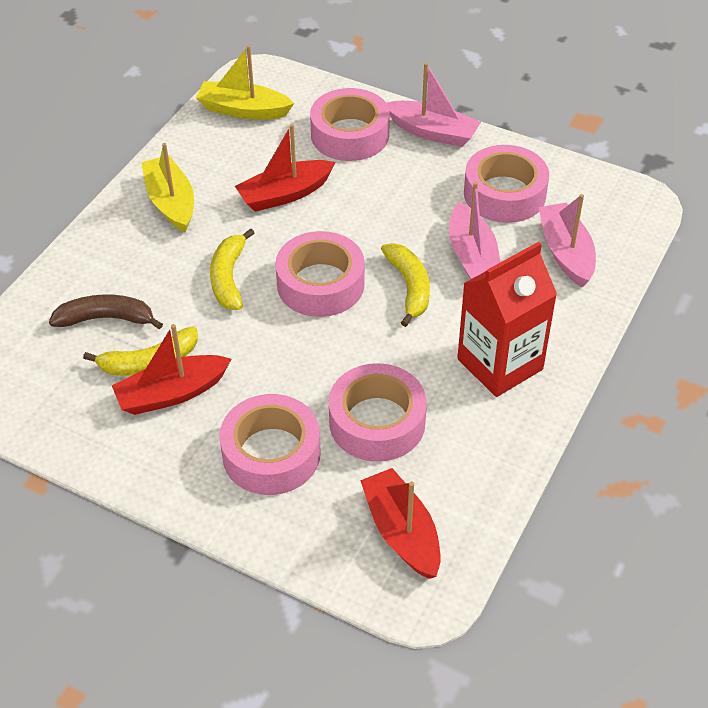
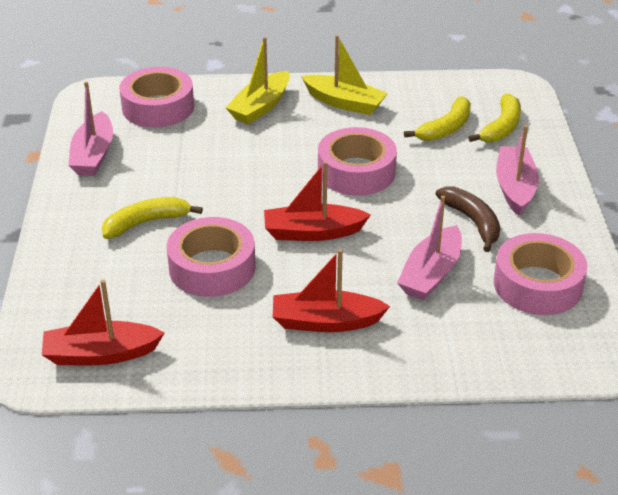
pink tape: 5 -> 4
red carton: 1 -> 0

